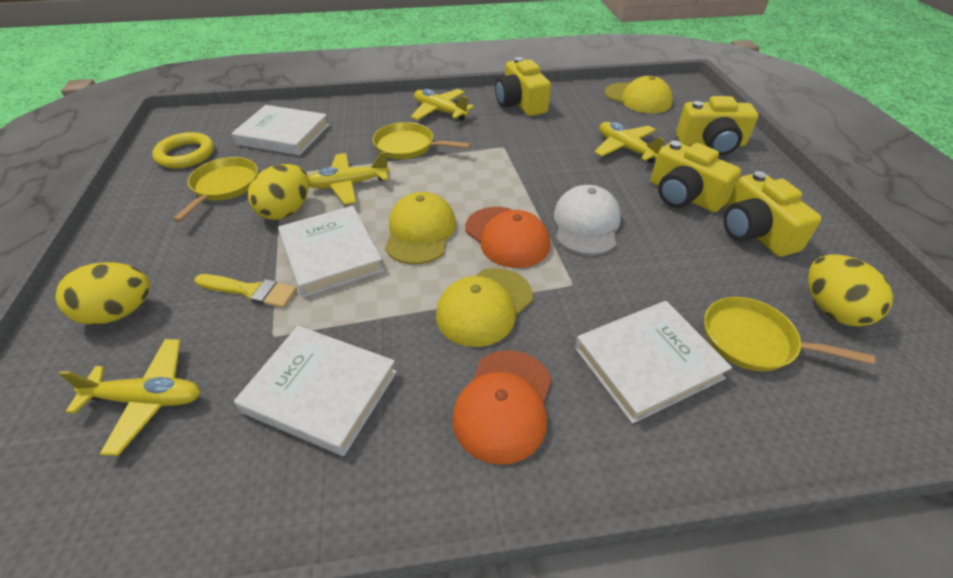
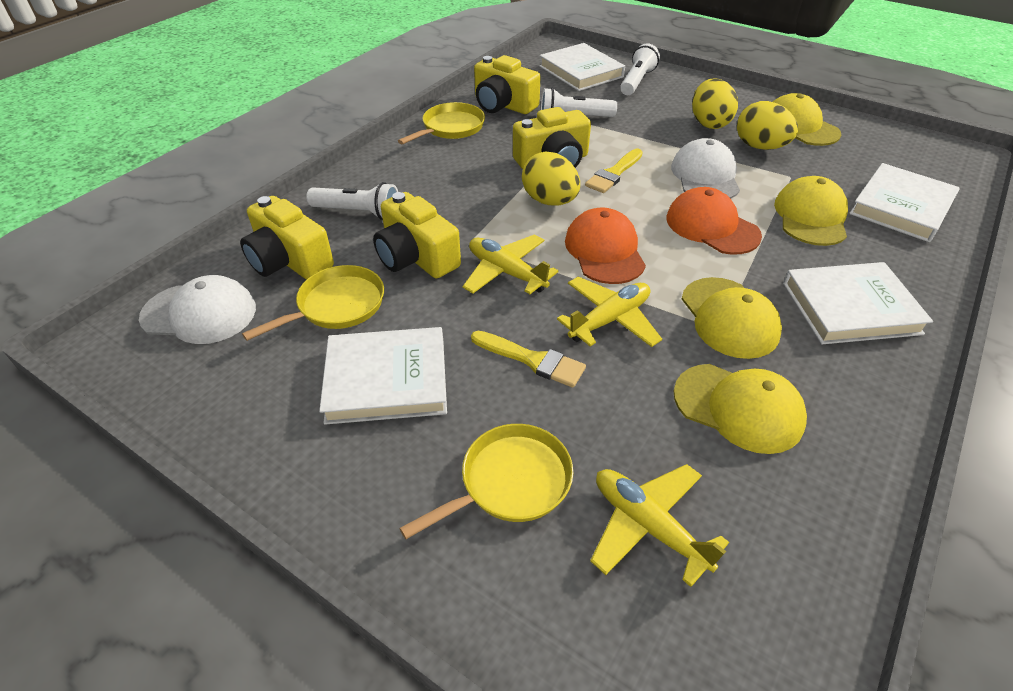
white cap: 1 -> 2
white flashlight: 0 -> 3
yellow brush: 1 -> 2
yellow cap: 3 -> 4
yellow plane: 4 -> 3
yellow ring: 1 -> 0

